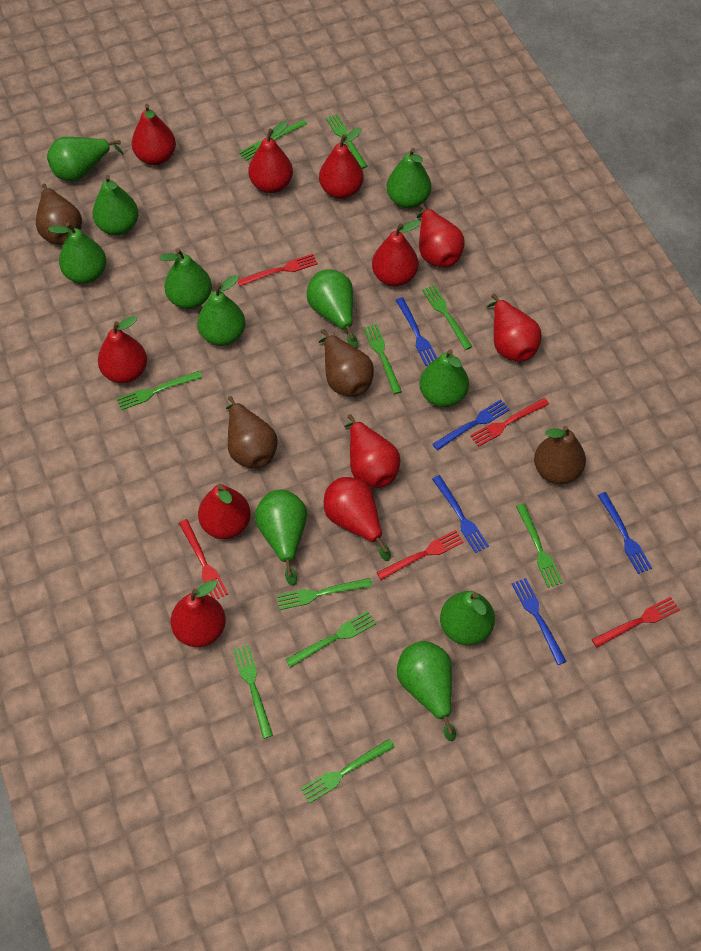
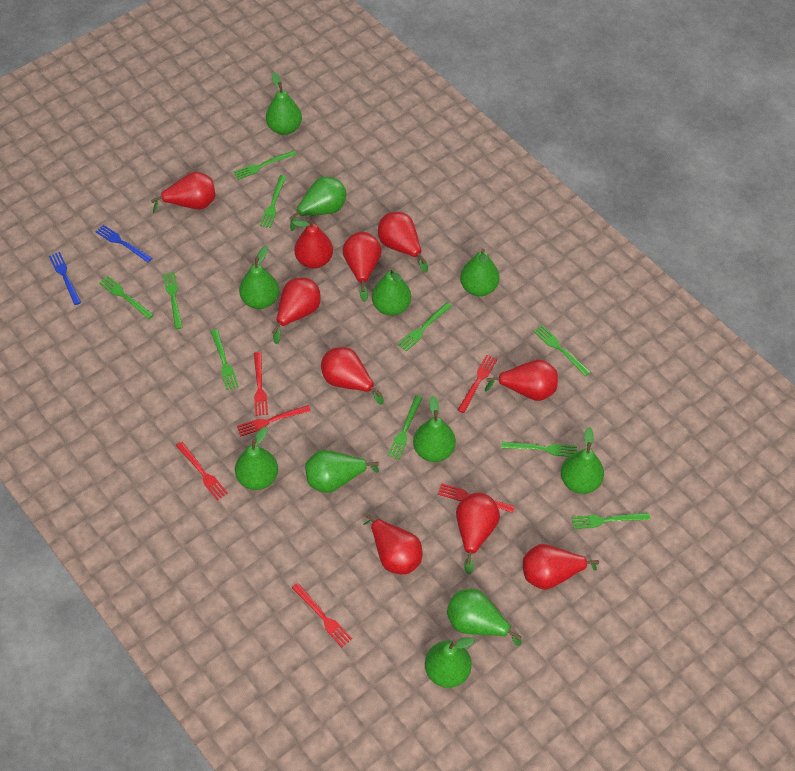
blue fork: 5 -> 2
brown pear: 4 -> 0
red fork: 5 -> 6
red pear: 11 -> 10

